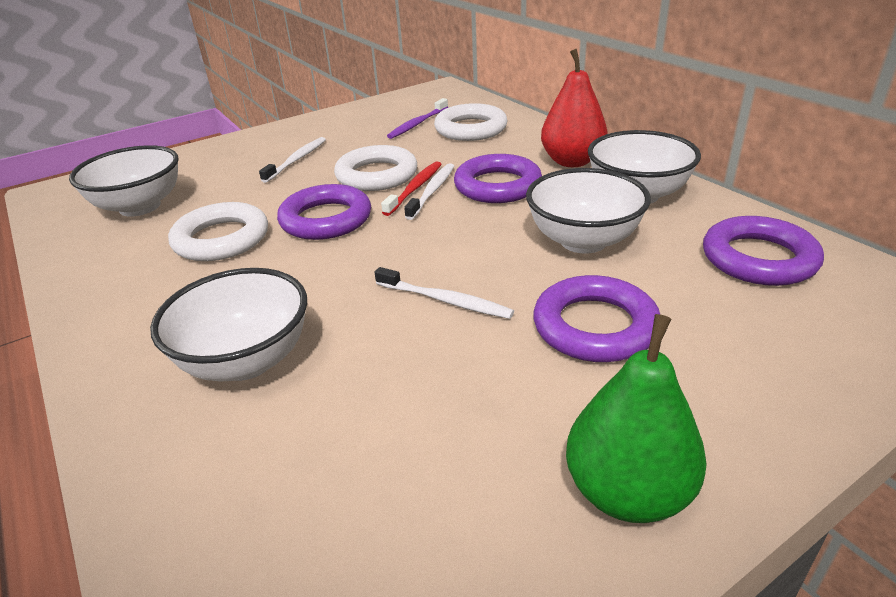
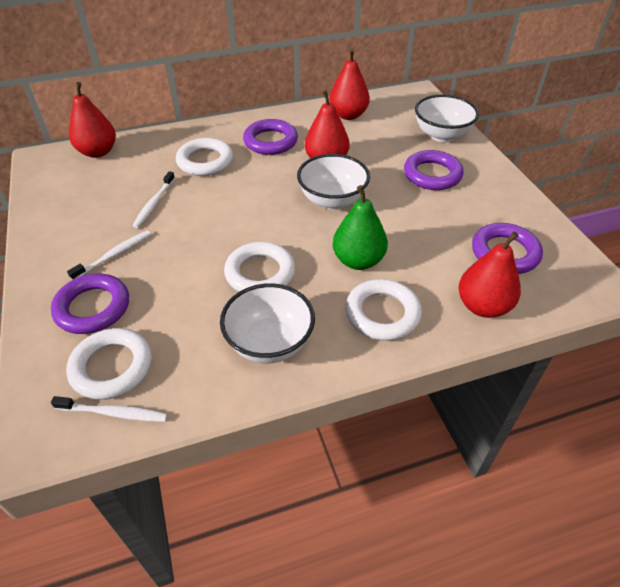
purple toothbrush: 1 -> 0
red pear: 1 -> 4
red toothbrush: 1 -> 0
white bowl: 4 -> 3
white ring: 3 -> 4

